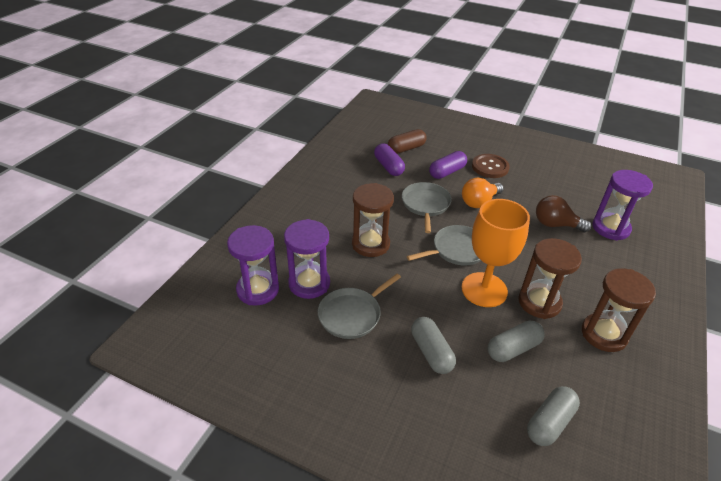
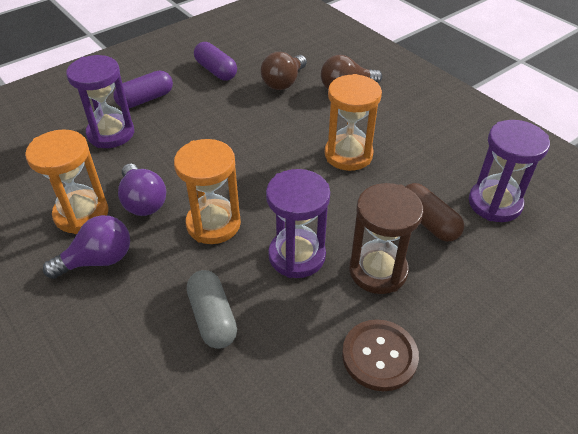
brown hourglass: 3 -> 1
brown light bulb: 1 -> 2
grey capsule: 3 -> 1
grey pan: 3 -> 0
orange goblet: 1 -> 0
orange hourglass: 0 -> 3
orange light bulb: 1 -> 0
purple light bulb: 0 -> 2

